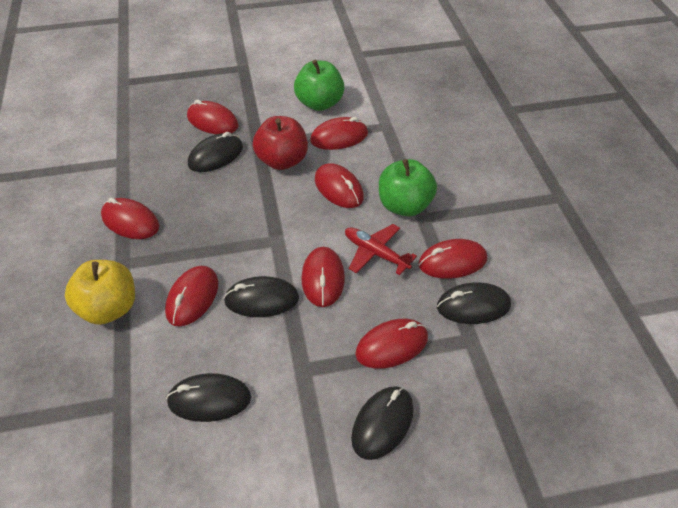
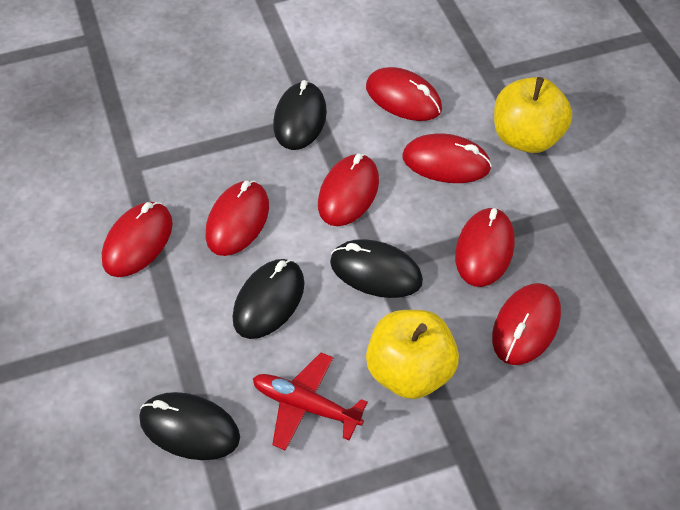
black mouse: 5 -> 4
green apple: 2 -> 0
red apple: 1 -> 0
red mouse: 8 -> 7
yellow apple: 1 -> 2

